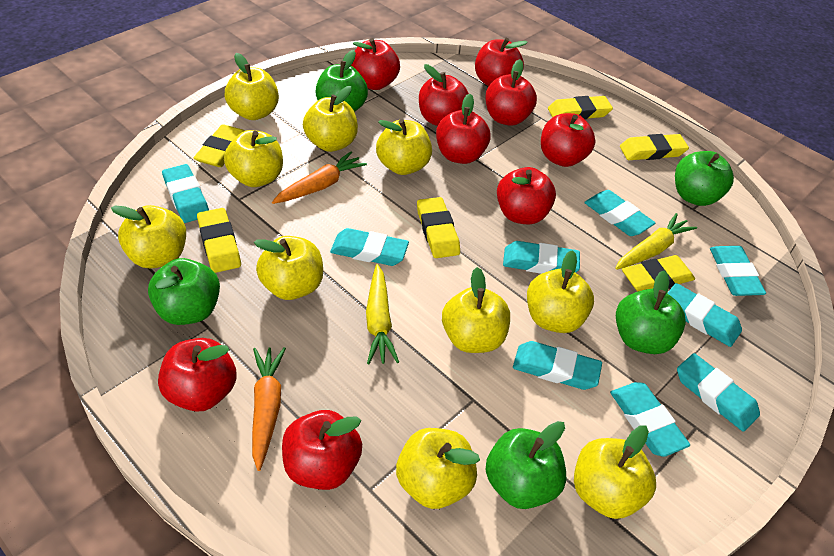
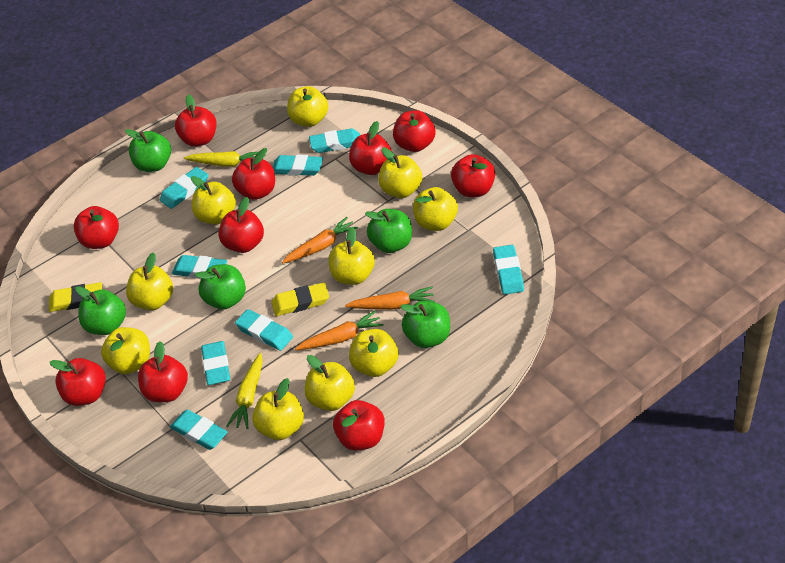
orange carrot: 2 -> 3
red apple: 9 -> 10
turquoise eraser: 9 -> 8
yellow eraser: 6 -> 2

